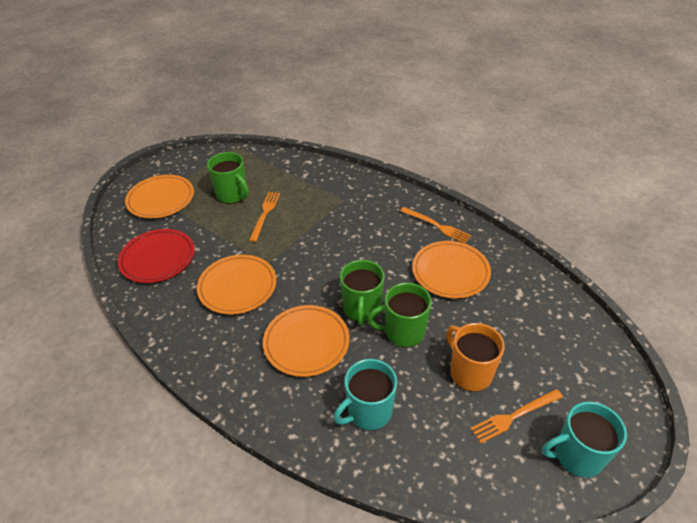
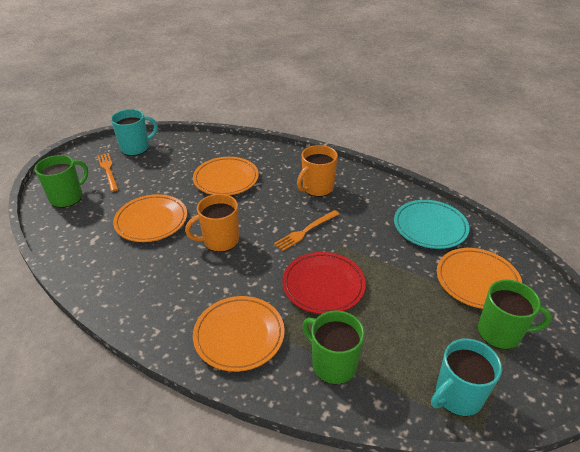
orange fork: 3 -> 2
orange mug: 1 -> 2
turquoise plate: 0 -> 1

